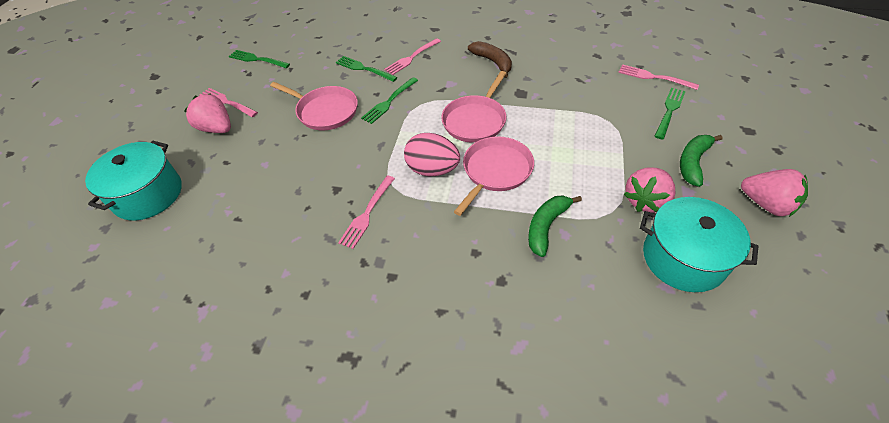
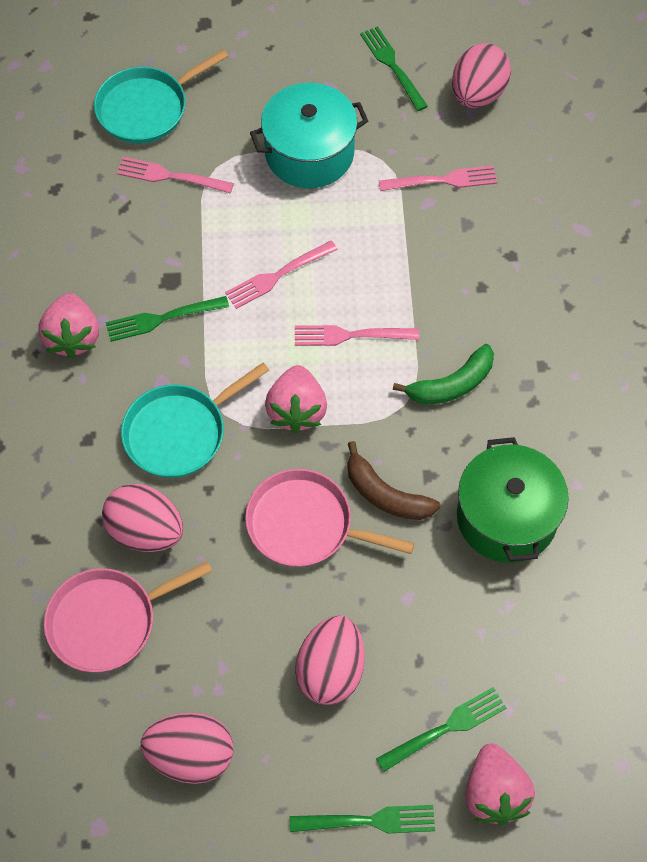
green banana: 2 -> 1
green pot: 0 -> 1
pink egg: 1 -> 4
pink pan: 3 -> 2
turquoise pan: 0 -> 2
turquoise pot: 2 -> 1

